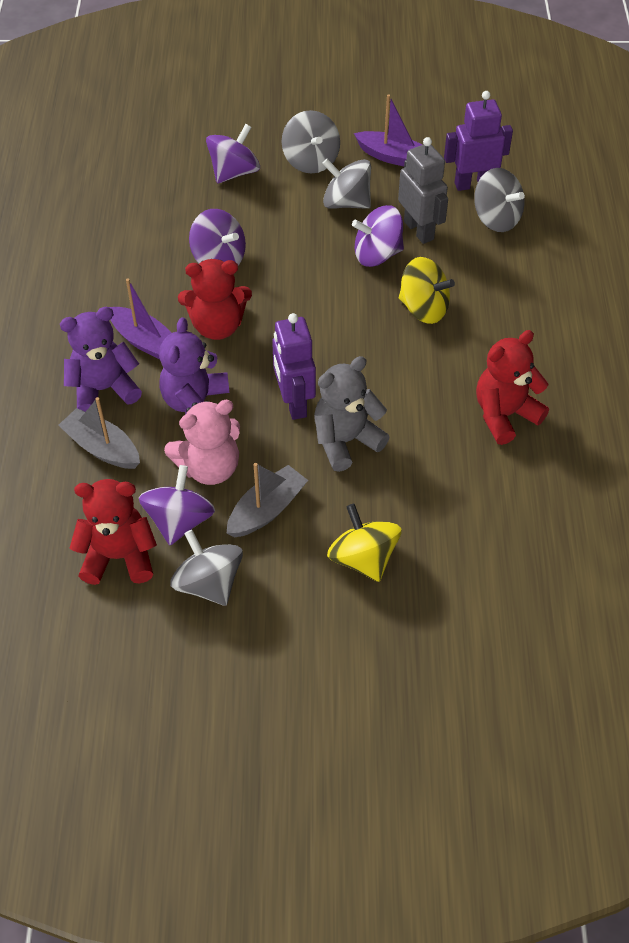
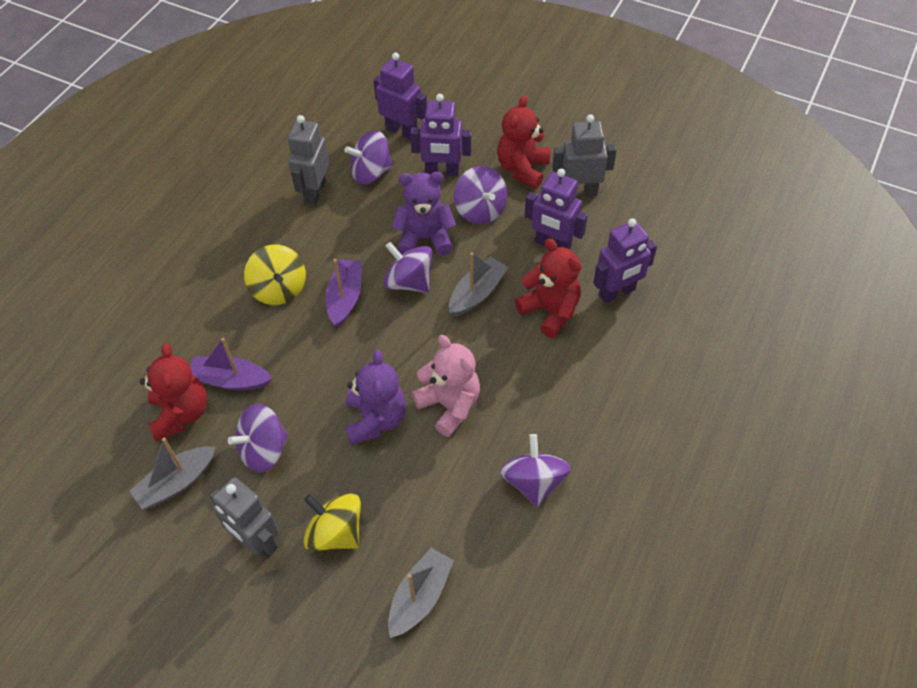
grey boat: 2 -> 3
grey robot: 1 -> 3
grey spinning top: 4 -> 0
grey teddy bear: 1 -> 0
purple robot: 2 -> 4
purple spinning top: 4 -> 5

